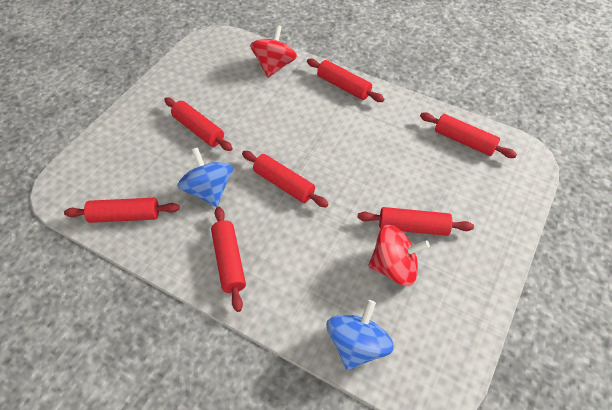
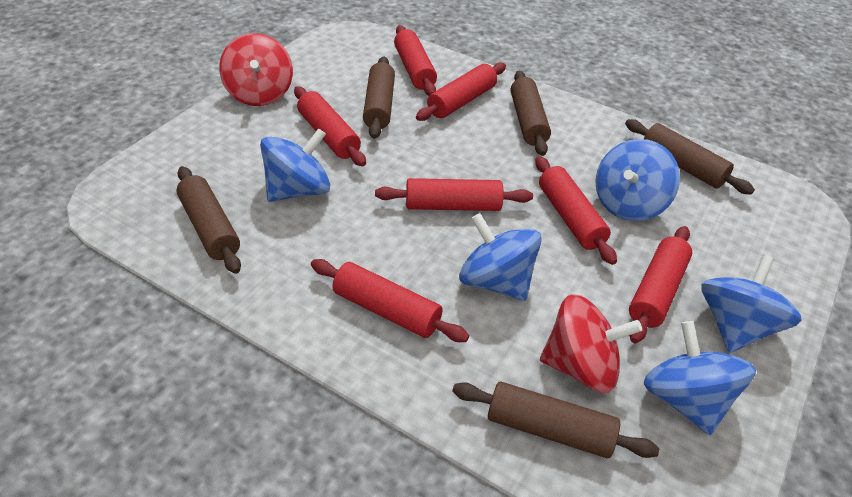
blue spinning top: 2 -> 5
brown rolling pin: 0 -> 5

